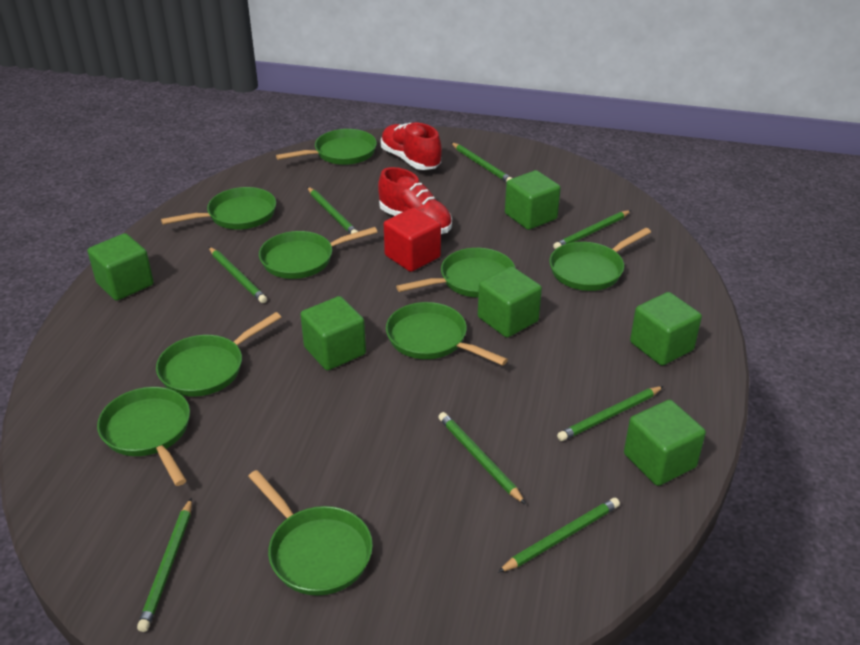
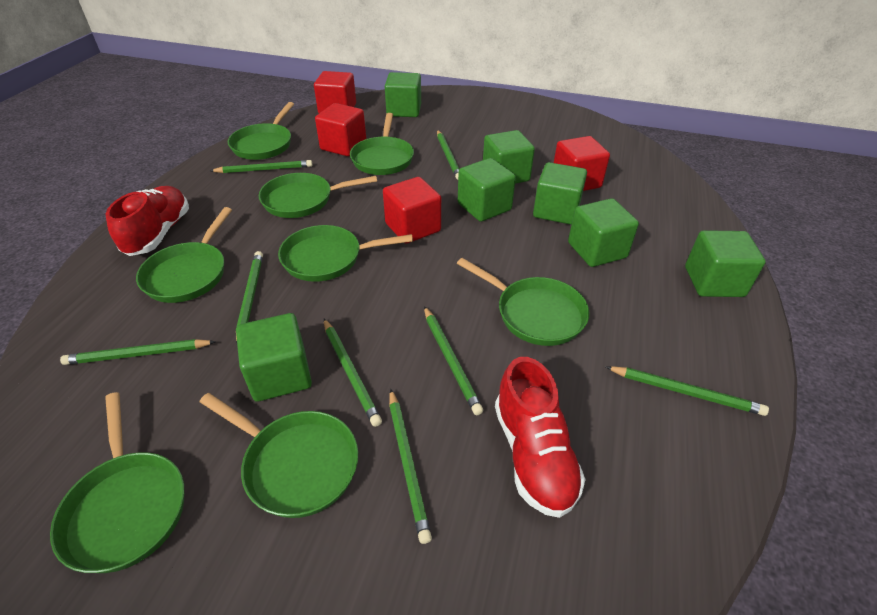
green cube: 6 -> 7
green pan: 9 -> 8
red cube: 1 -> 4

